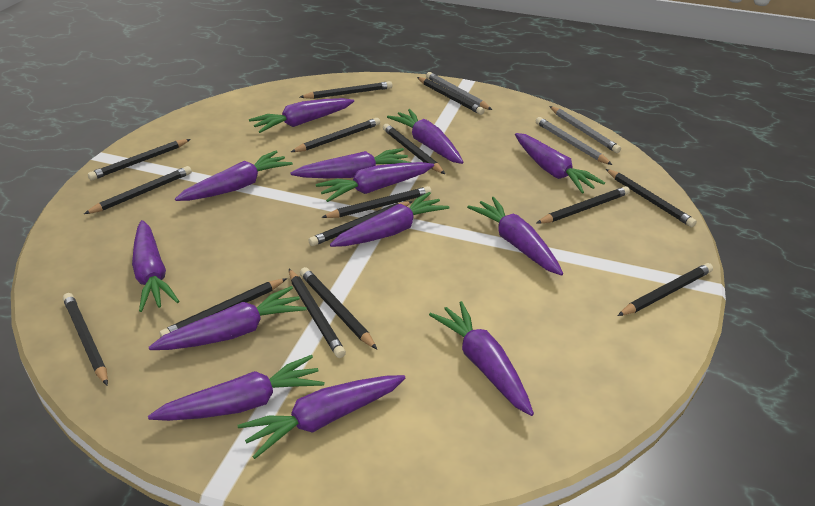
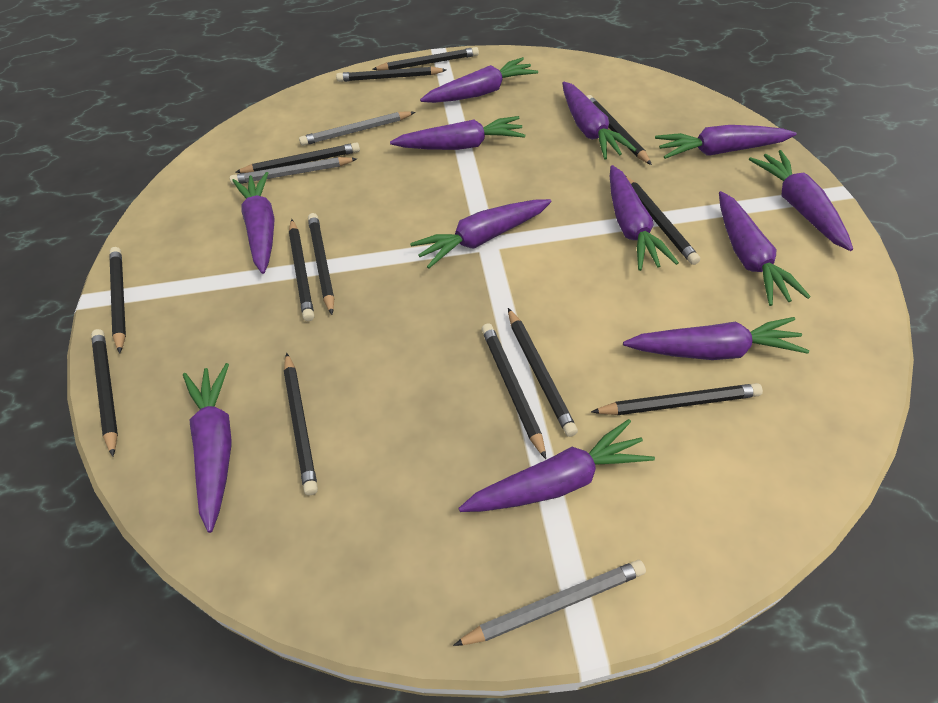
black pencil: 15 -> 13
purple carrot: 13 -> 12

